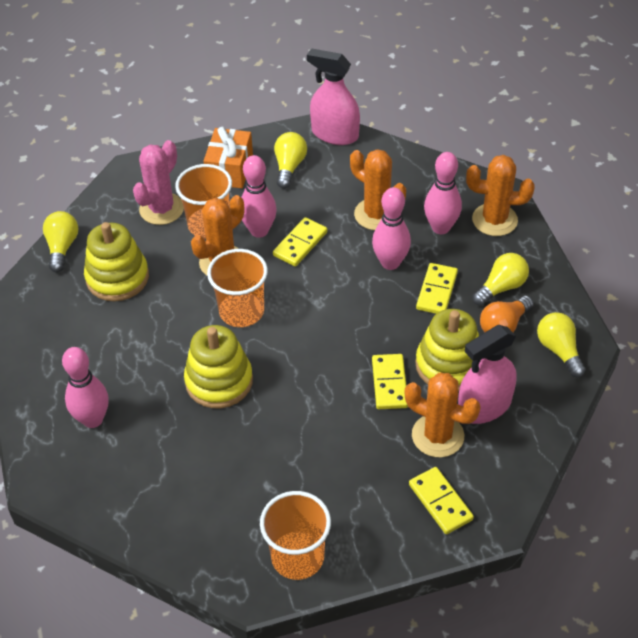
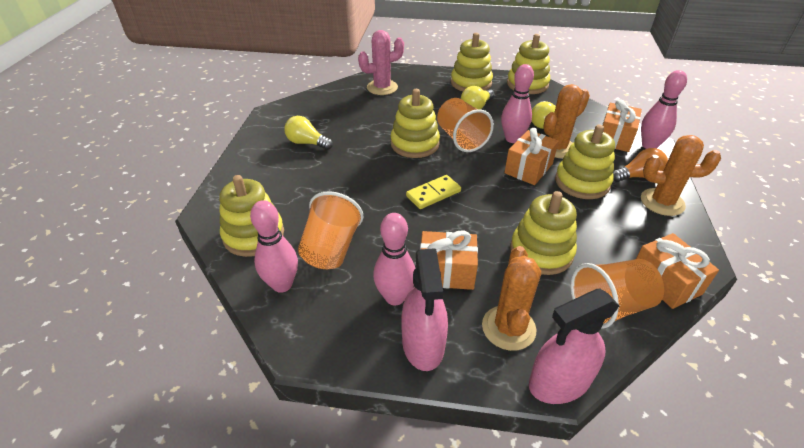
orange cactus: 4 -> 3
orange gift: 1 -> 4
yellow domino: 4 -> 1
yellow light bulb: 4 -> 3
yellow stacking toy: 3 -> 6

